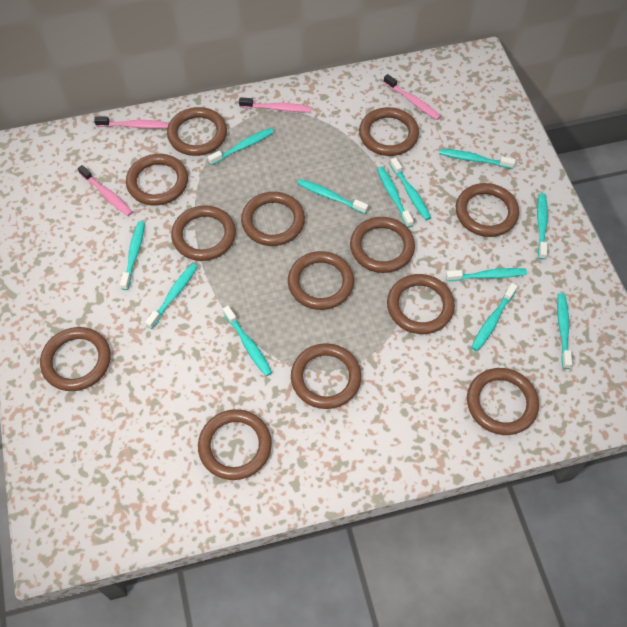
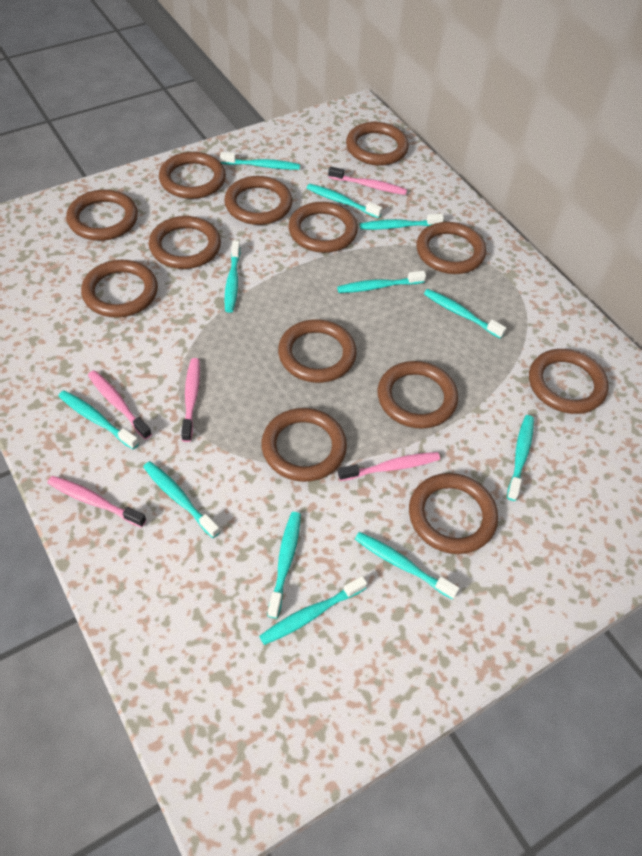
pink toothbrush: 4 -> 5

